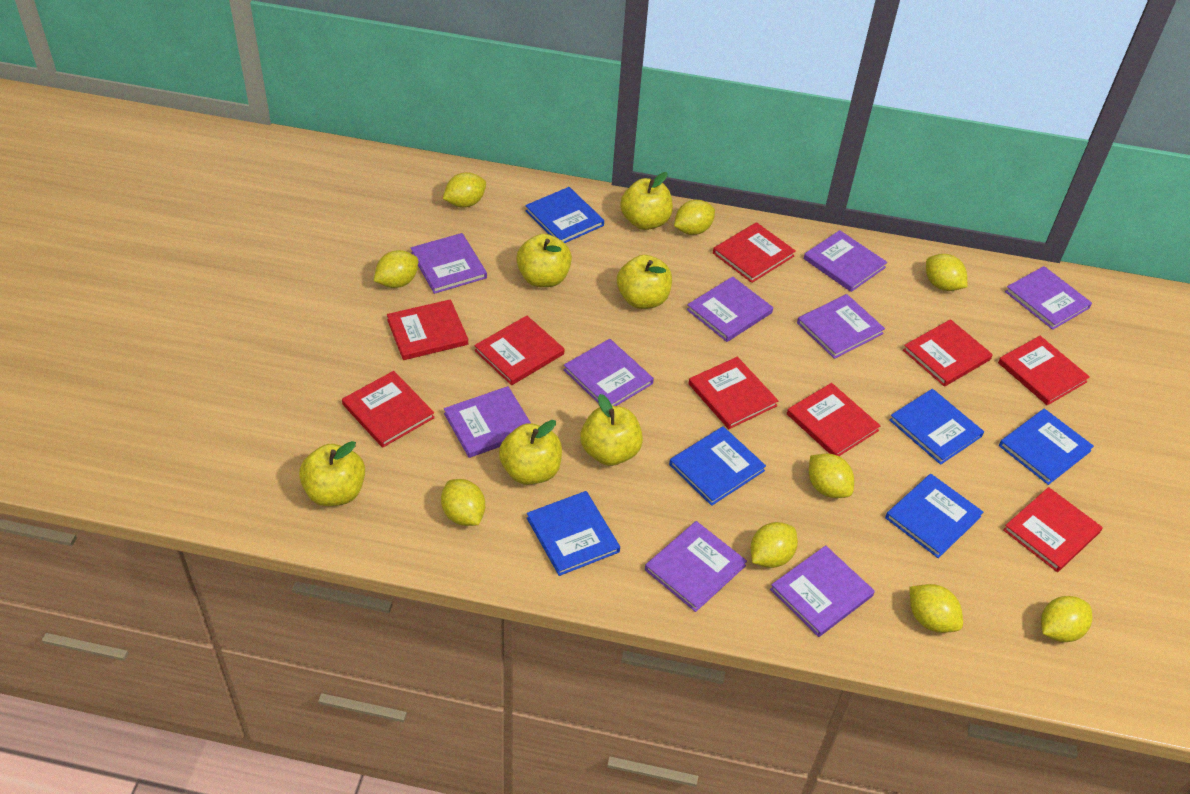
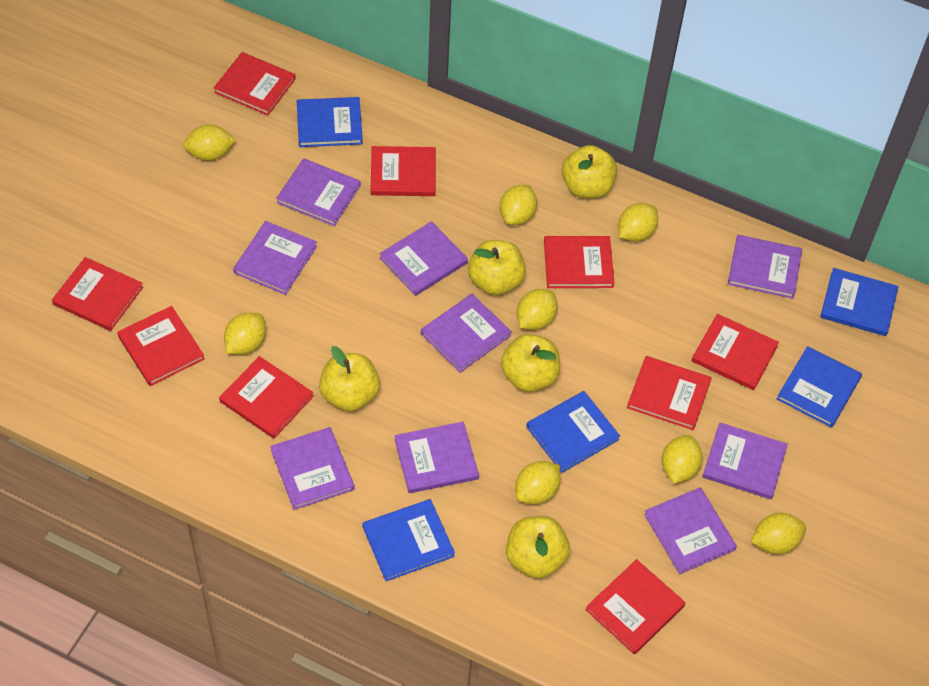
blue book: 6 -> 5
yellow apple: 6 -> 5
yellow lemon: 9 -> 8

